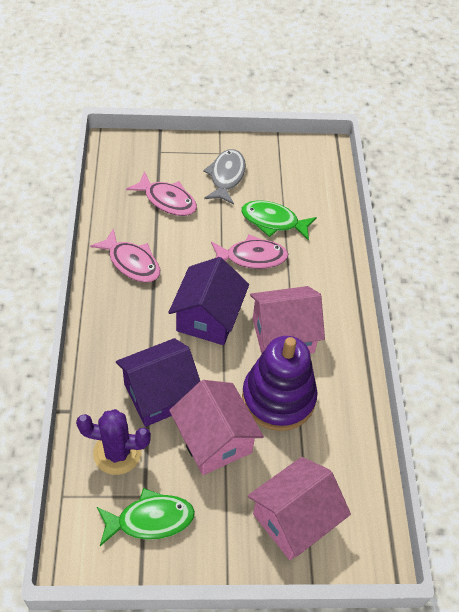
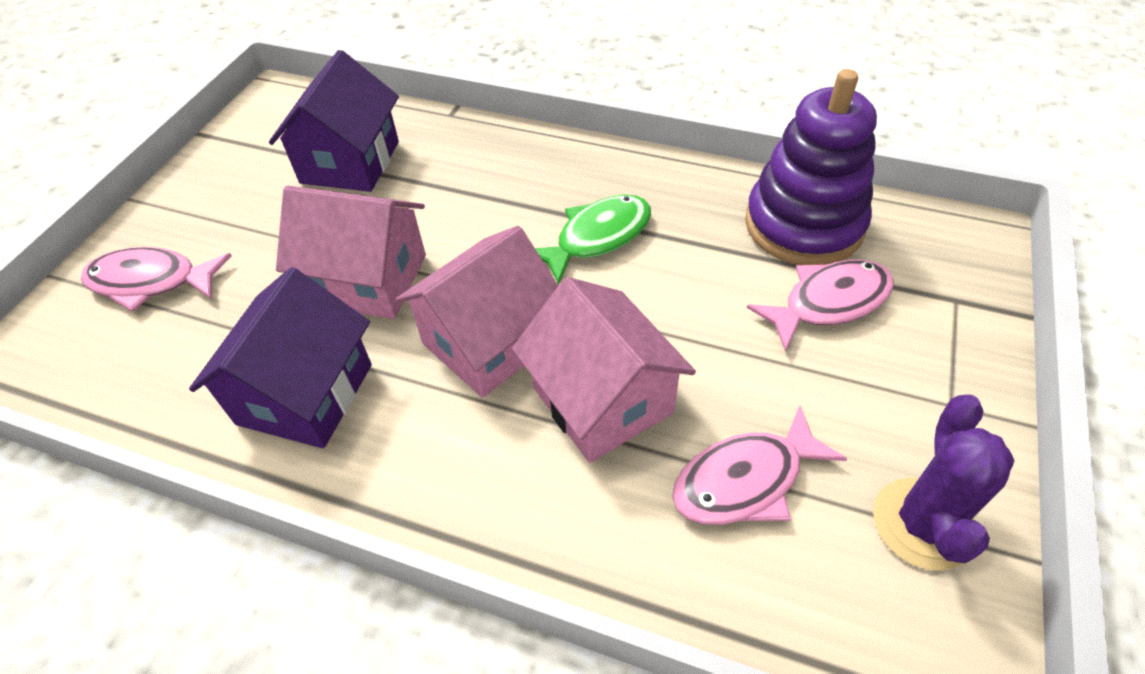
green fish: 2 -> 1
grey fish: 1 -> 0

